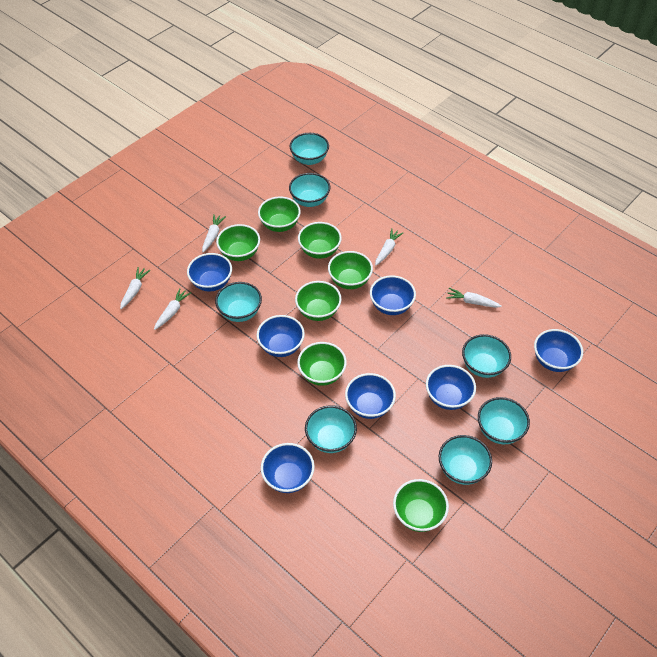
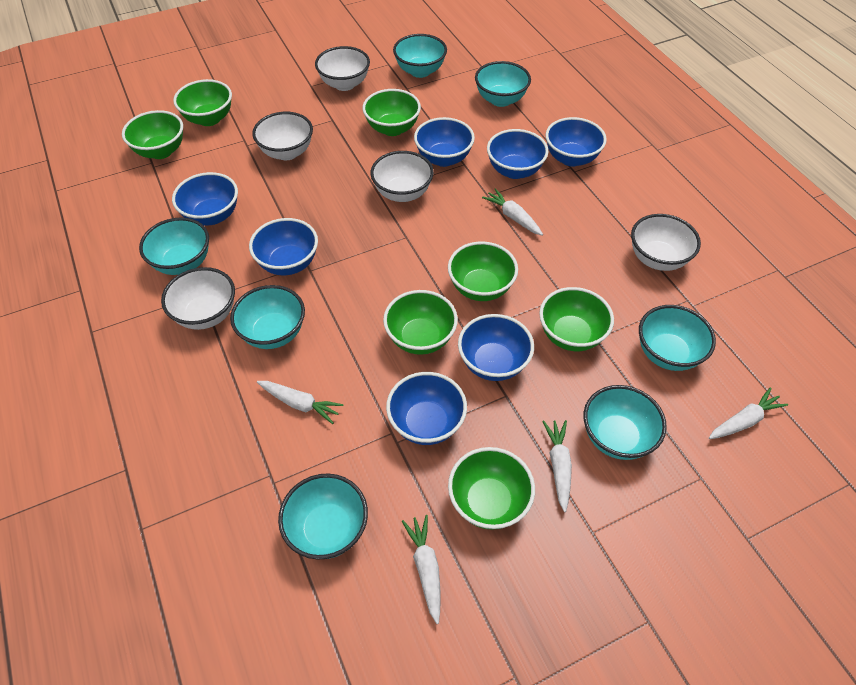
white bowl: 0 -> 5

